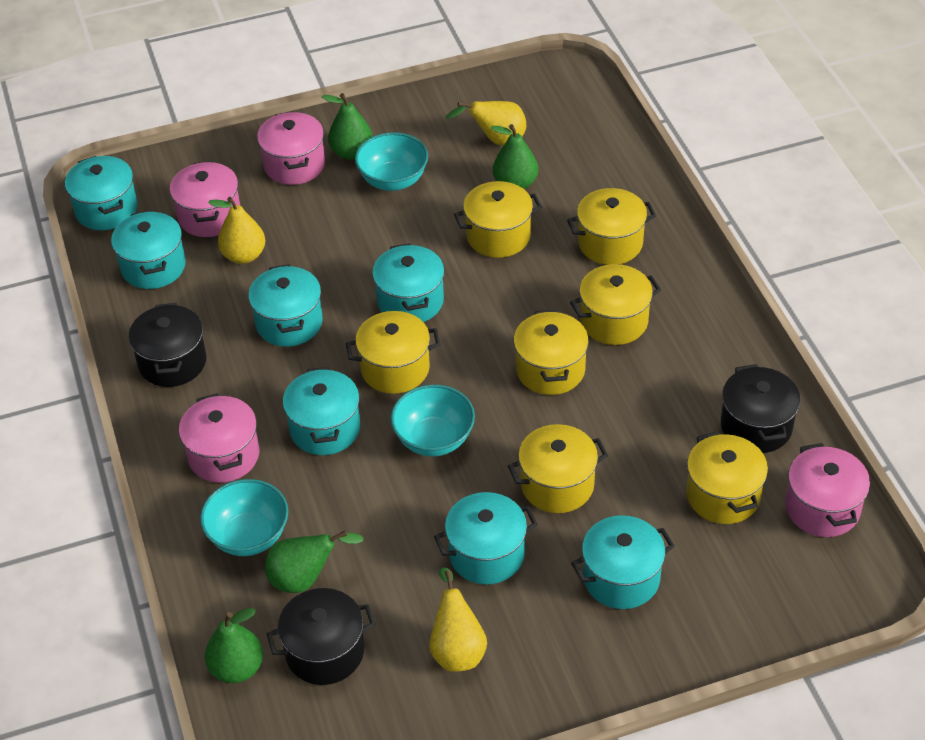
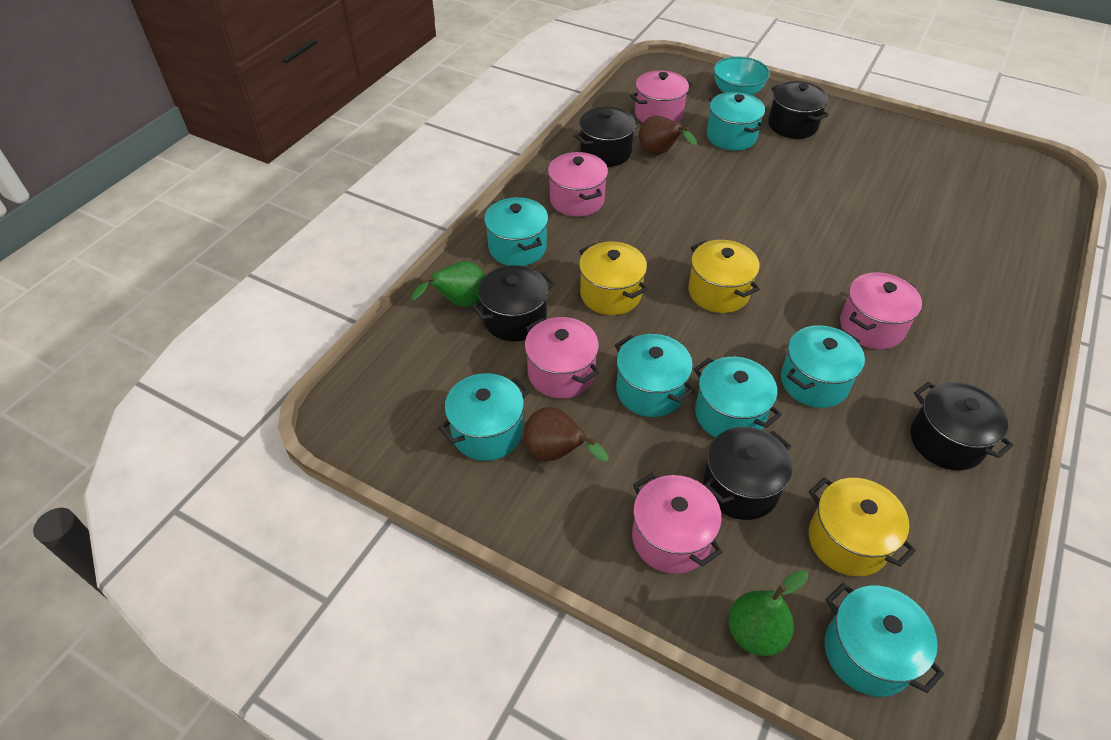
black pot: 3 -> 5
brown pear: 0 -> 2
green pear: 4 -> 2
pink pot: 4 -> 5
turquoise bowl: 3 -> 1
yellow pear: 3 -> 0
yellow pot: 7 -> 3

